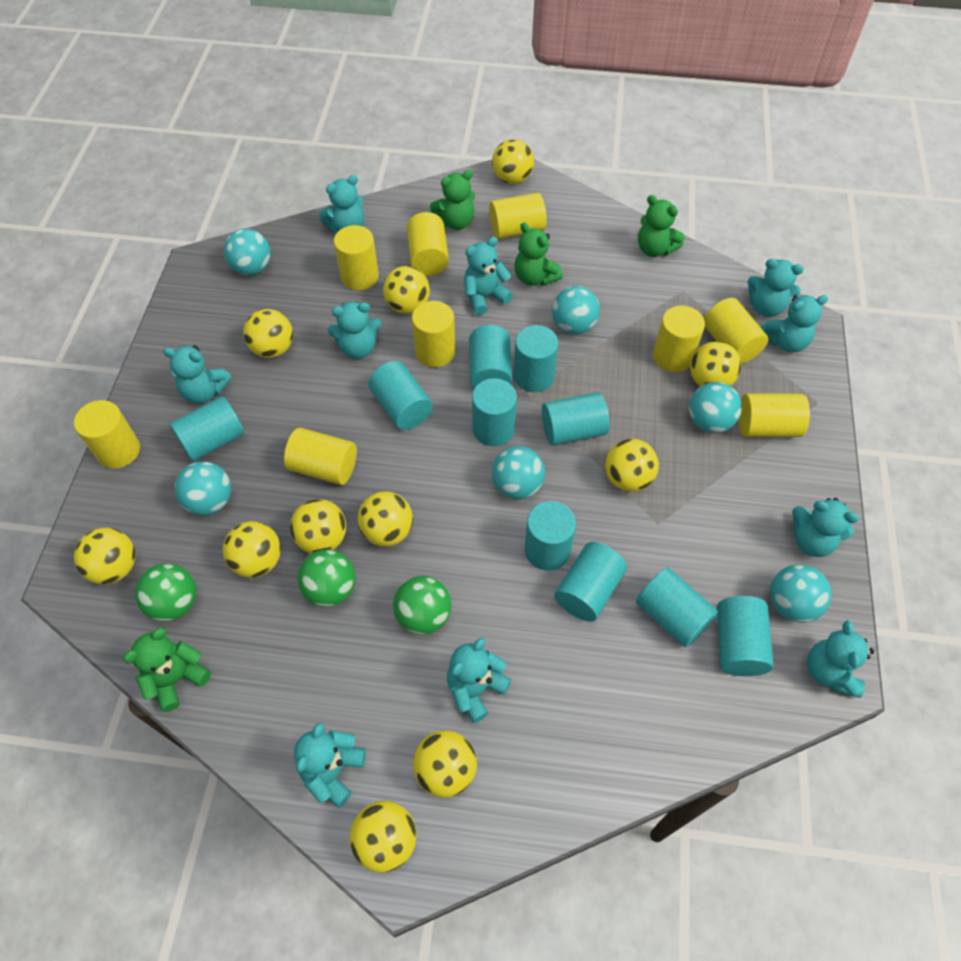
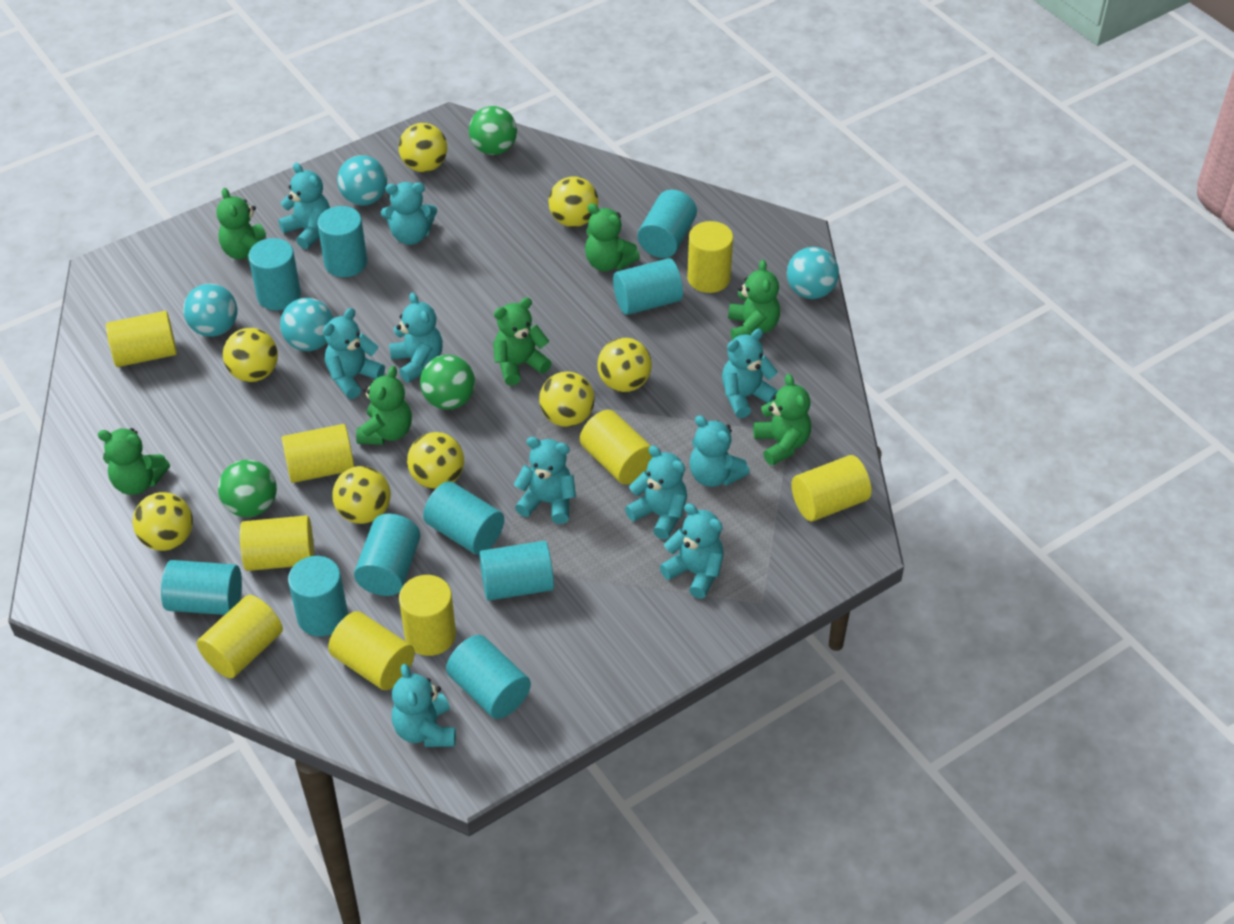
green teddy bear: 4 -> 7
turquoise ball: 6 -> 4
yellow ball: 11 -> 8

